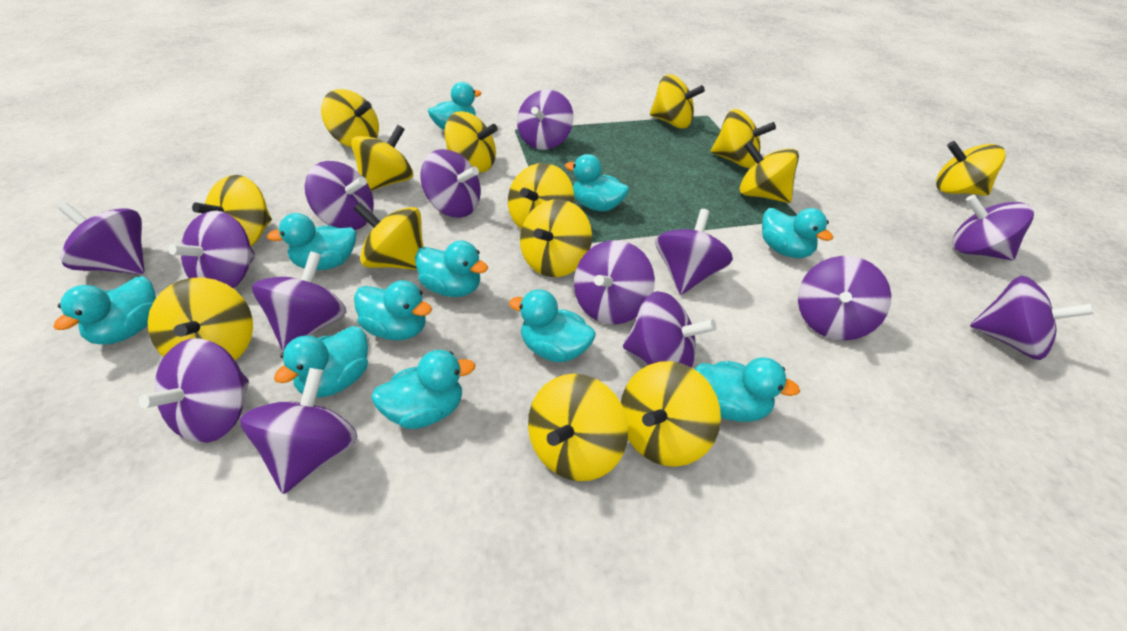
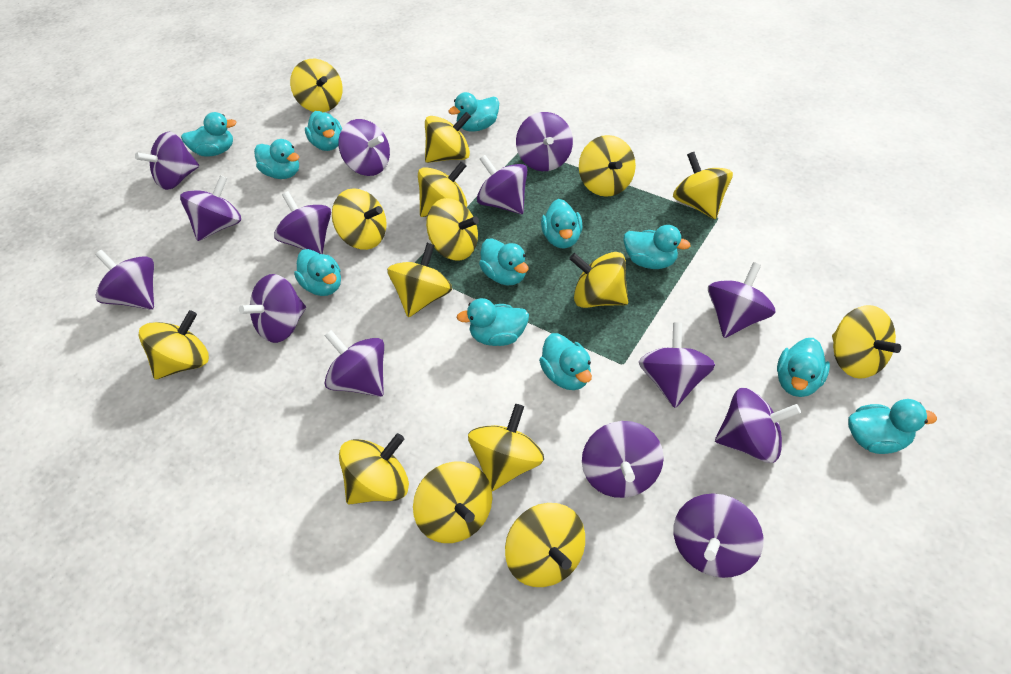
turquoise duck: 11 -> 12
yellow spinning top: 14 -> 15

